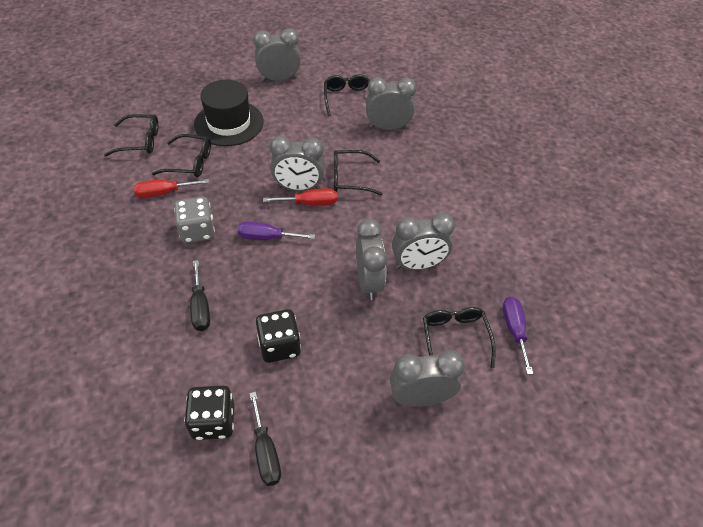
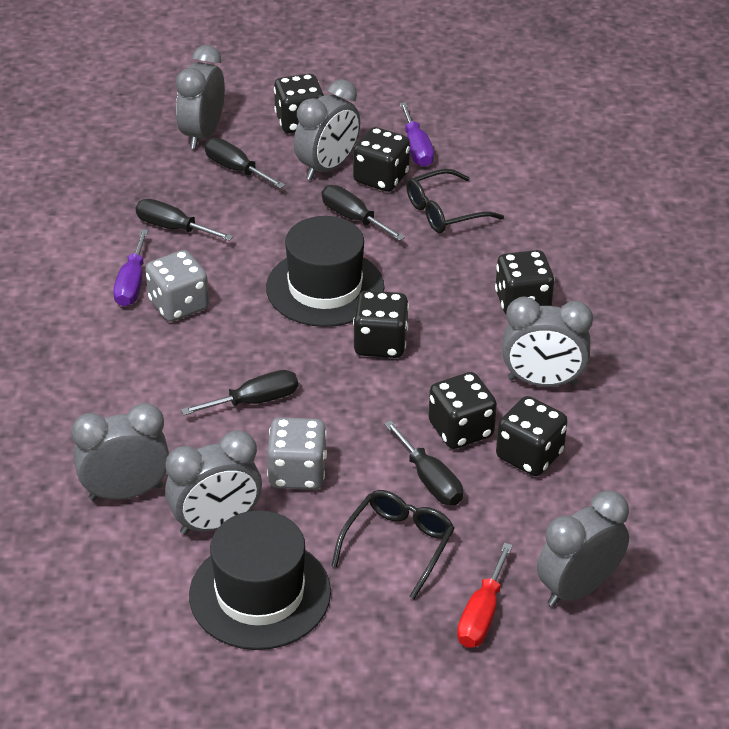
black dice: 2 -> 6
black glasses: 5 -> 2
black hat: 1 -> 2
black screwdriver: 2 -> 5
grey dice: 1 -> 2
red screwdriver: 2 -> 1

